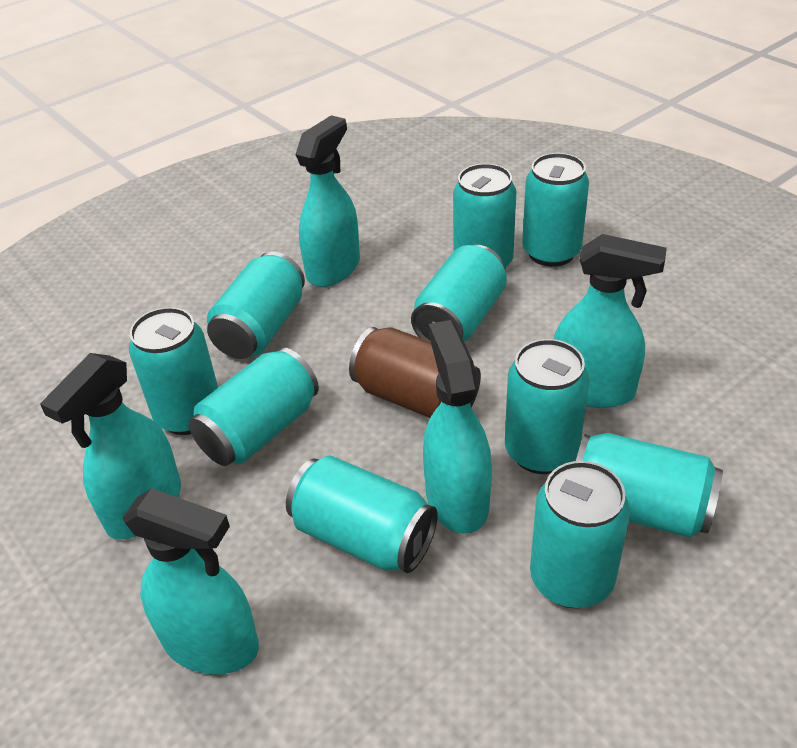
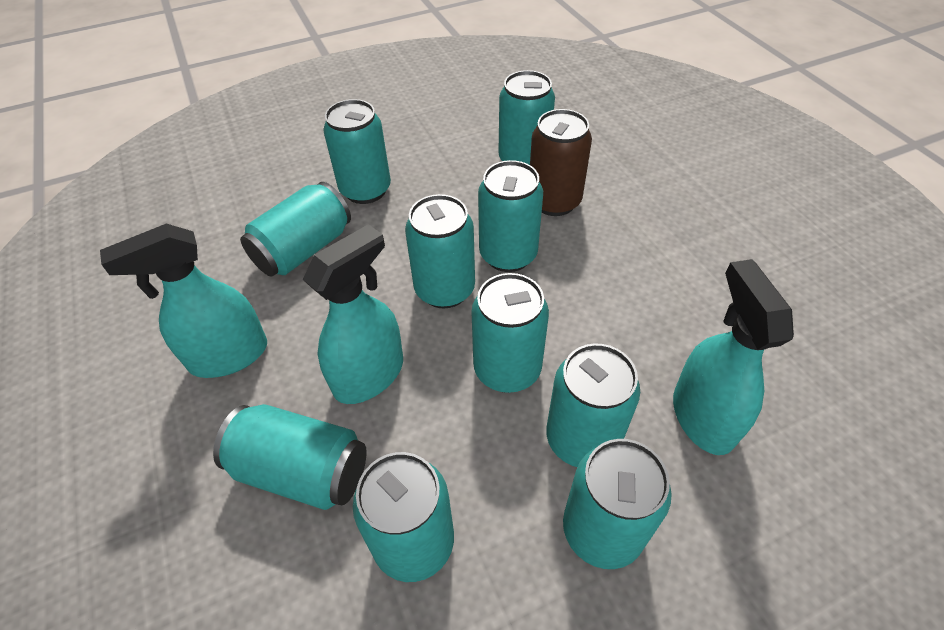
turquoise spray bottle: 5 -> 3

